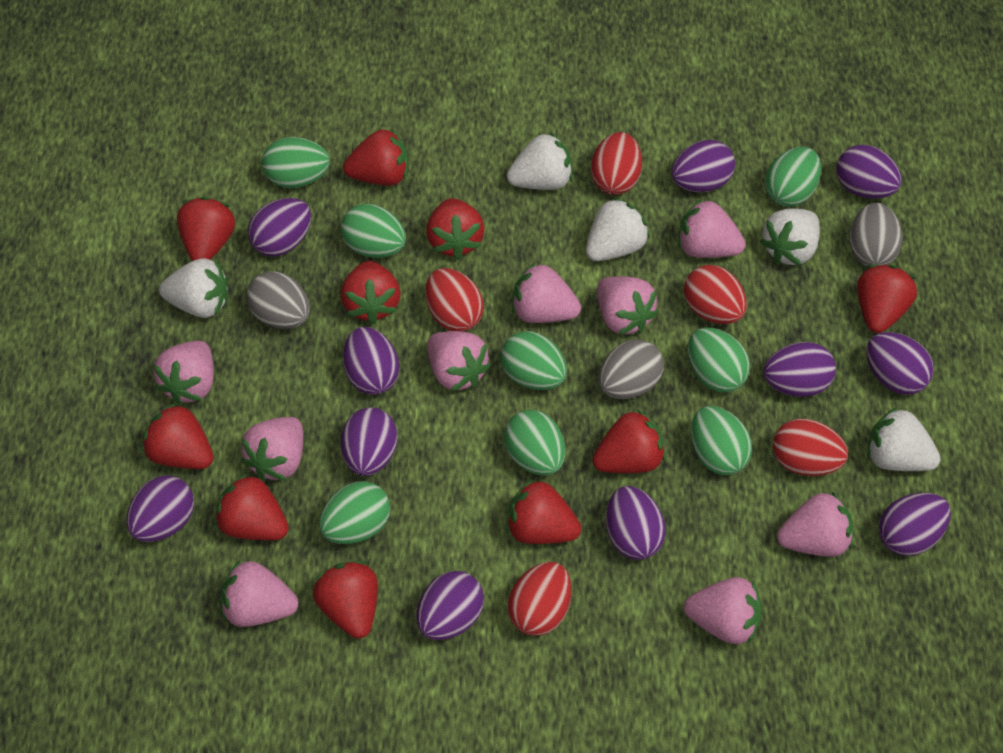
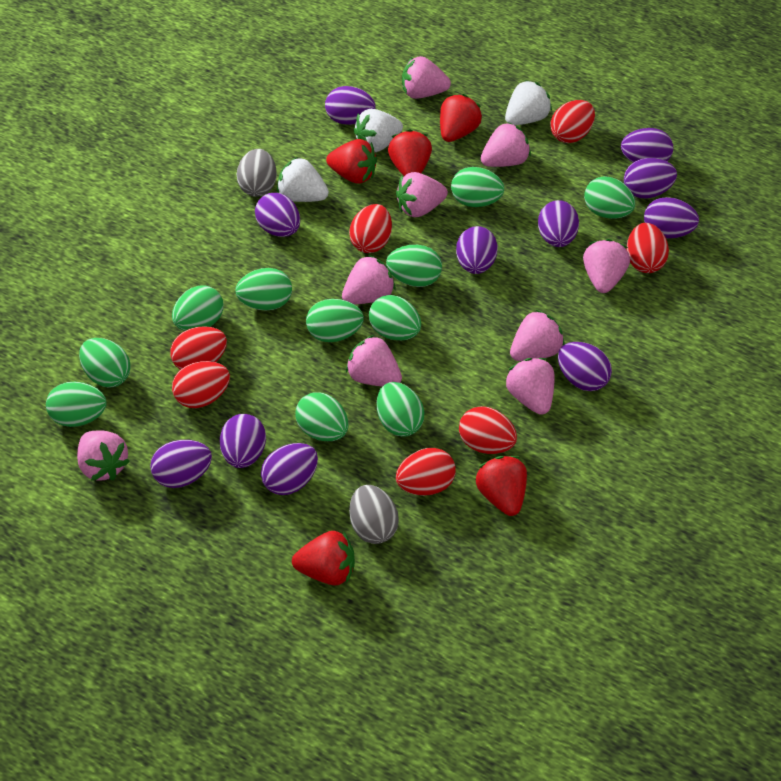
green egg: 8 -> 11
grey egg: 3 -> 2
red egg: 5 -> 7
red strawberry: 10 -> 5
white strawberry: 5 -> 3

